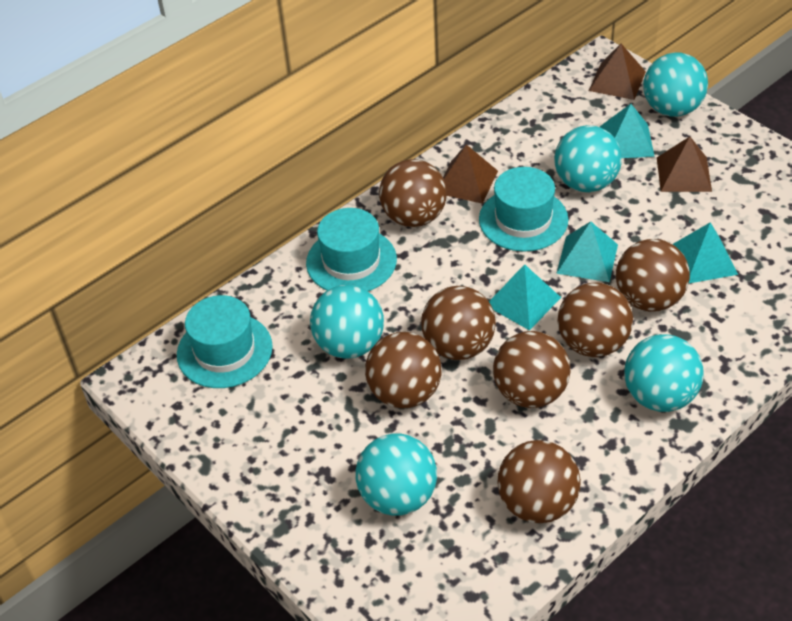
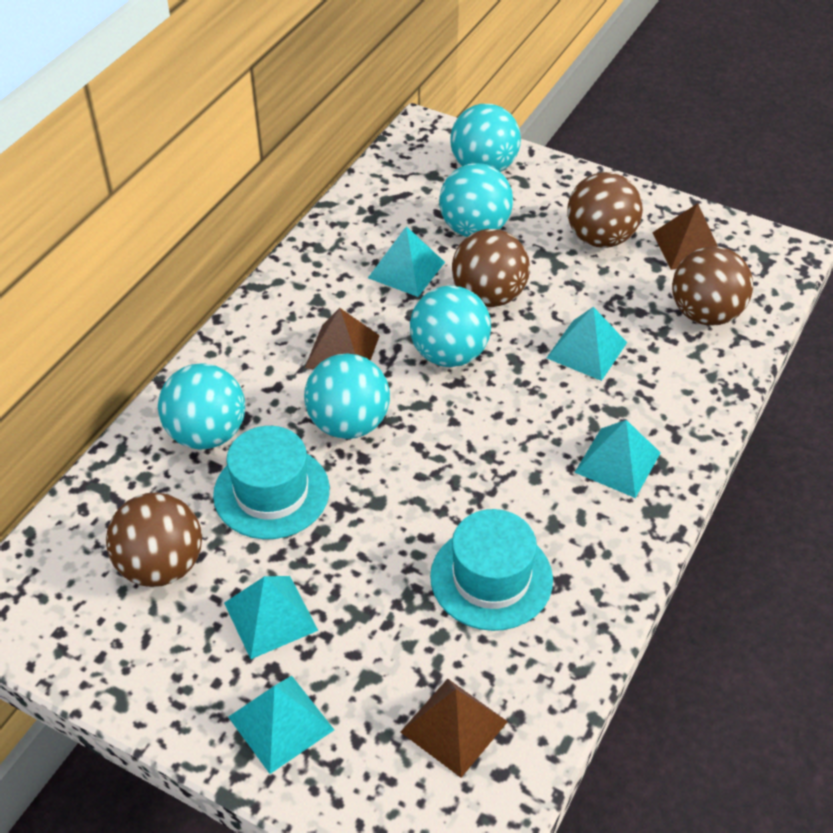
brown ball: 7 -> 4
turquoise hat: 3 -> 2
turquoise pyramid: 4 -> 5

